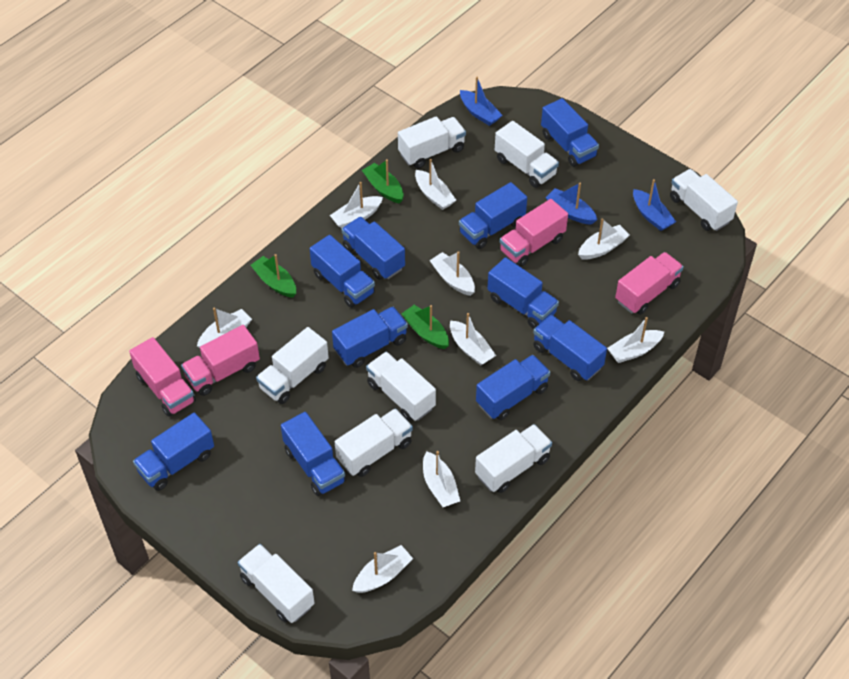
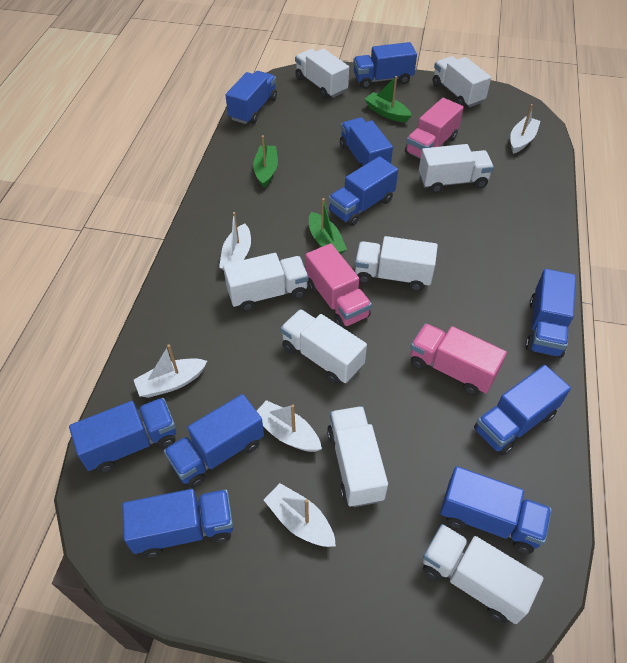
blue boat: 3 -> 0
pink truck: 4 -> 3
white boat: 9 -> 5

